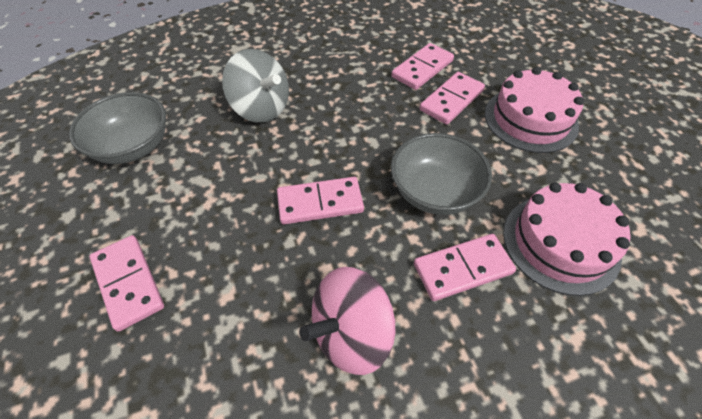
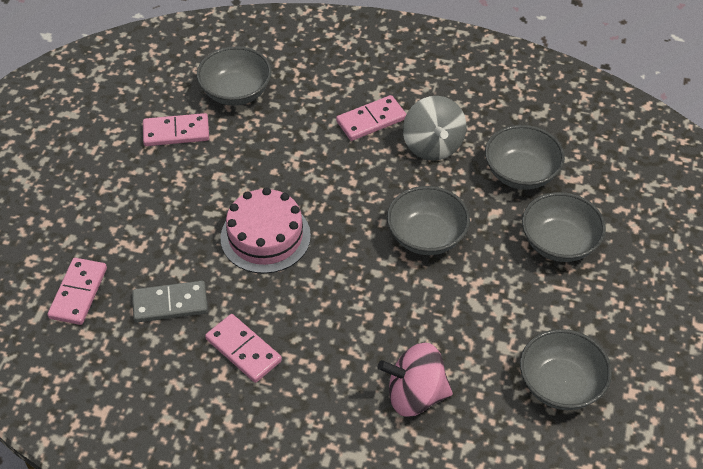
grey bowl: 2 -> 5
grey domino: 0 -> 1
pink cake: 2 -> 1
pink domino: 5 -> 4

